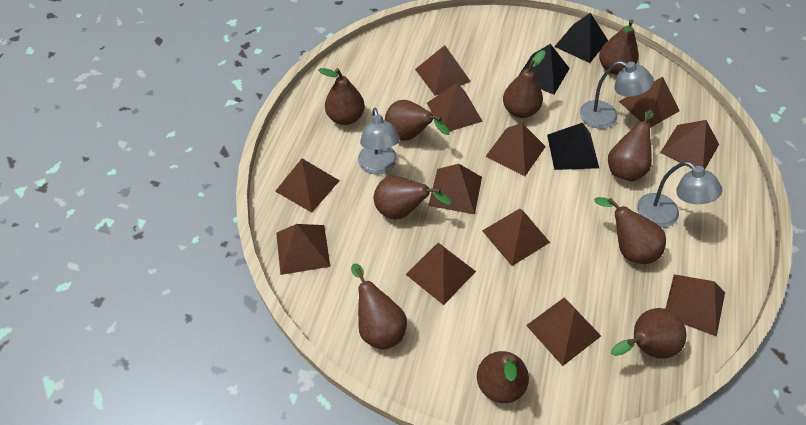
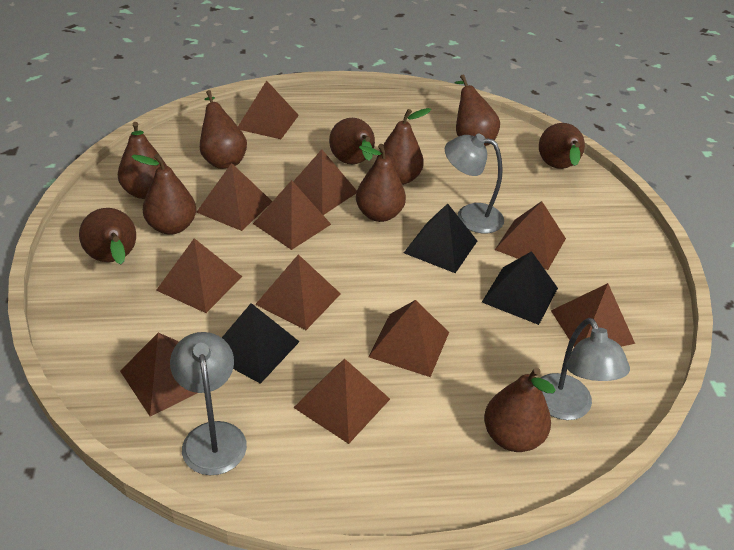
brown pyramid: 12 -> 11

